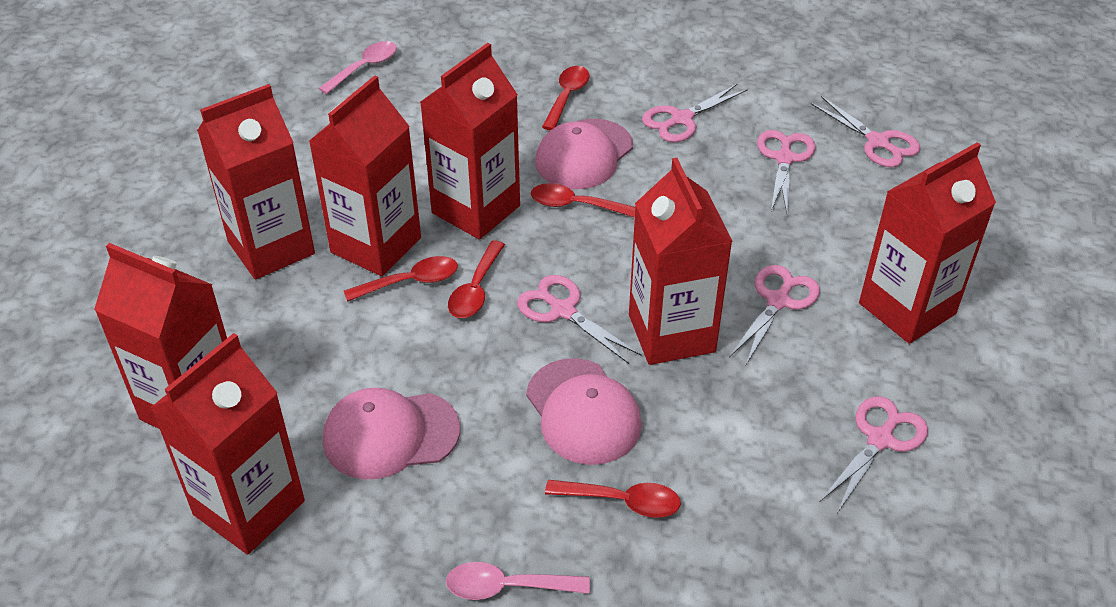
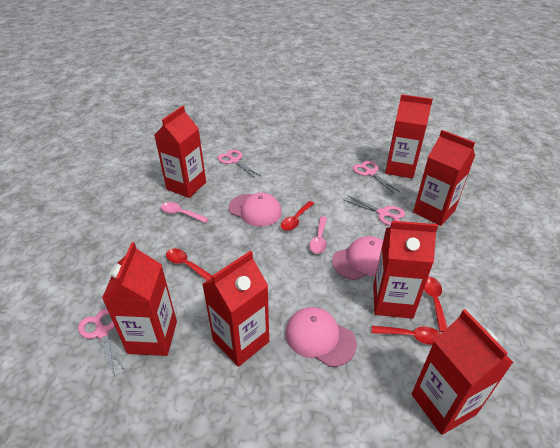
pink scissors: 6 -> 4
red spoon: 5 -> 4

